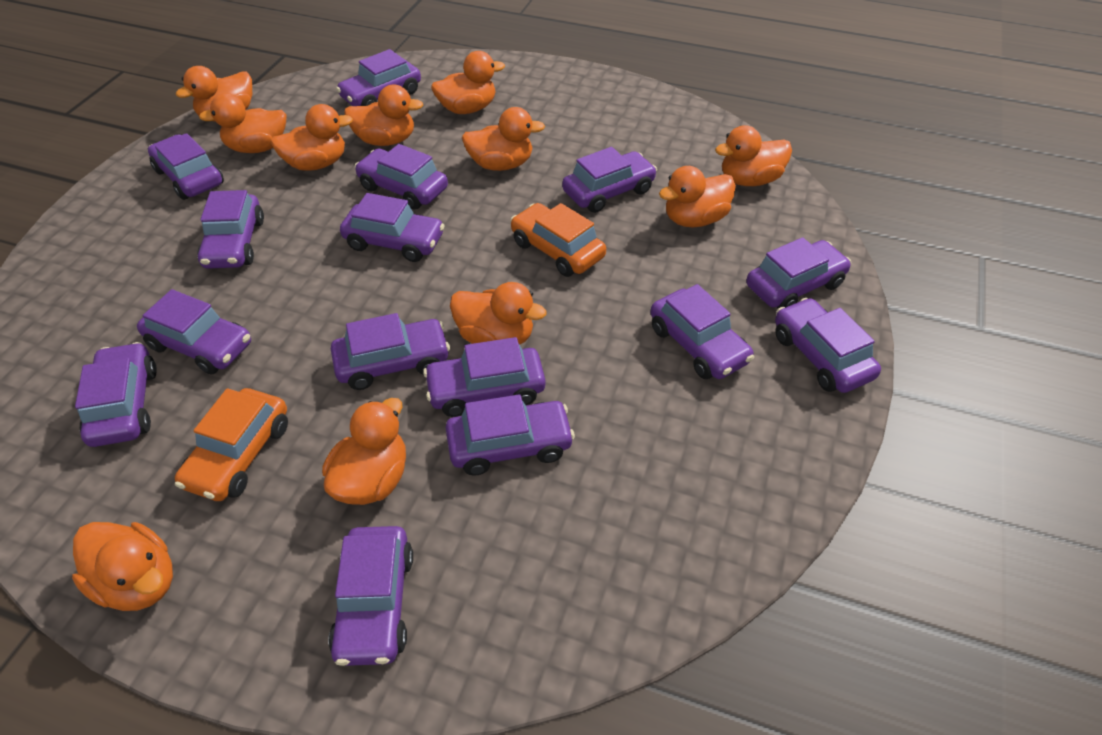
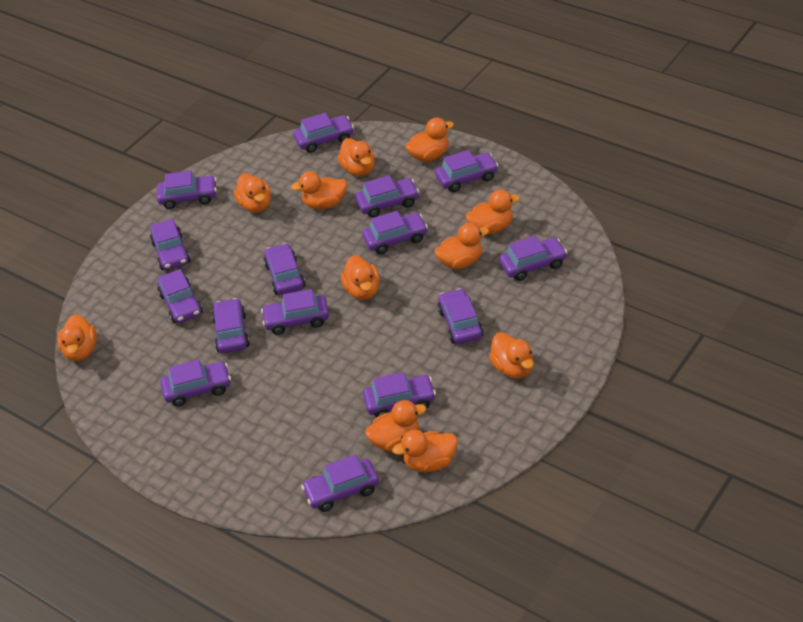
orange car: 2 -> 0

